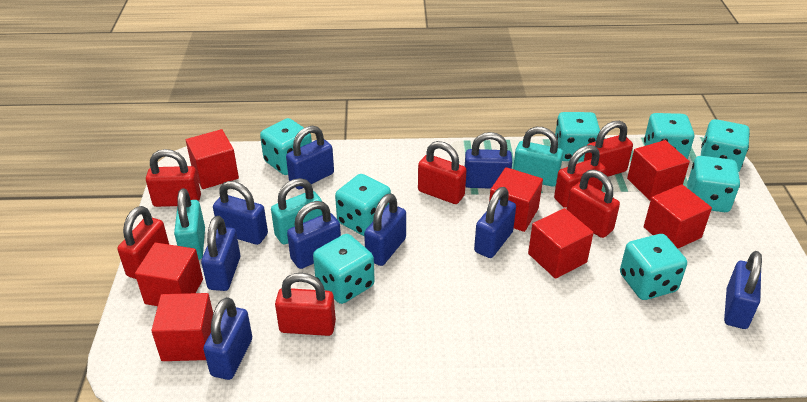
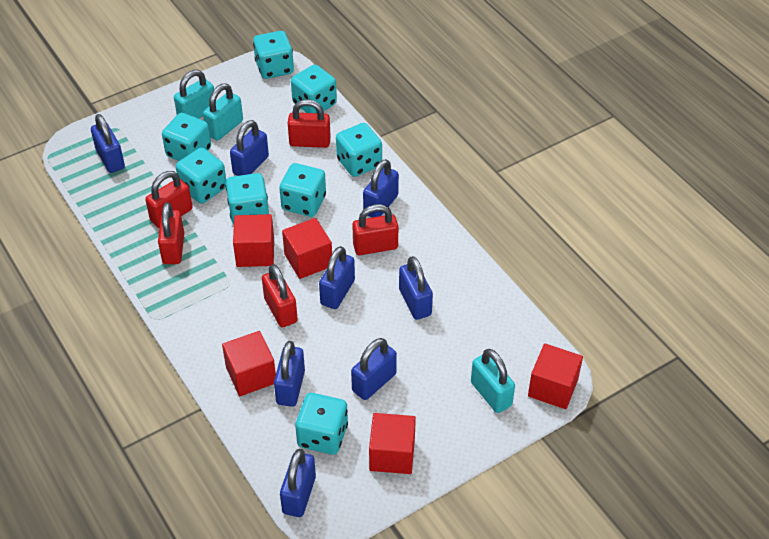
blue padlock: 9 -> 8
red cube: 7 -> 5
red padlock: 7 -> 5

